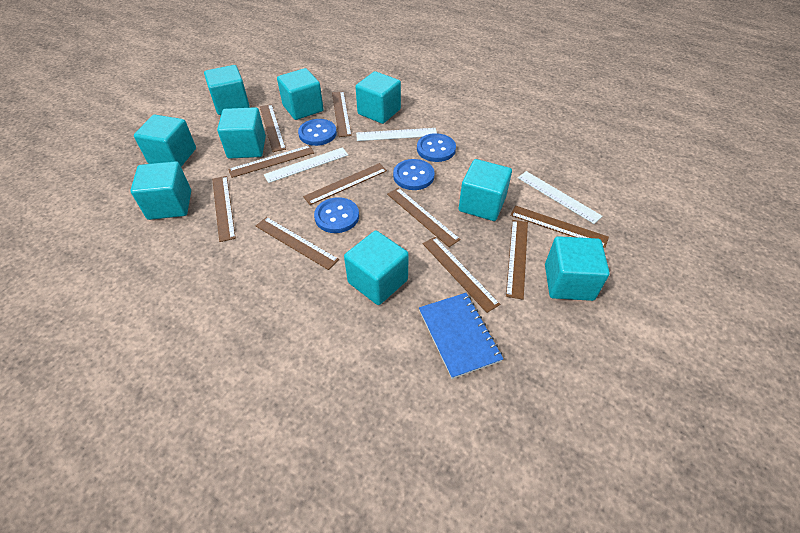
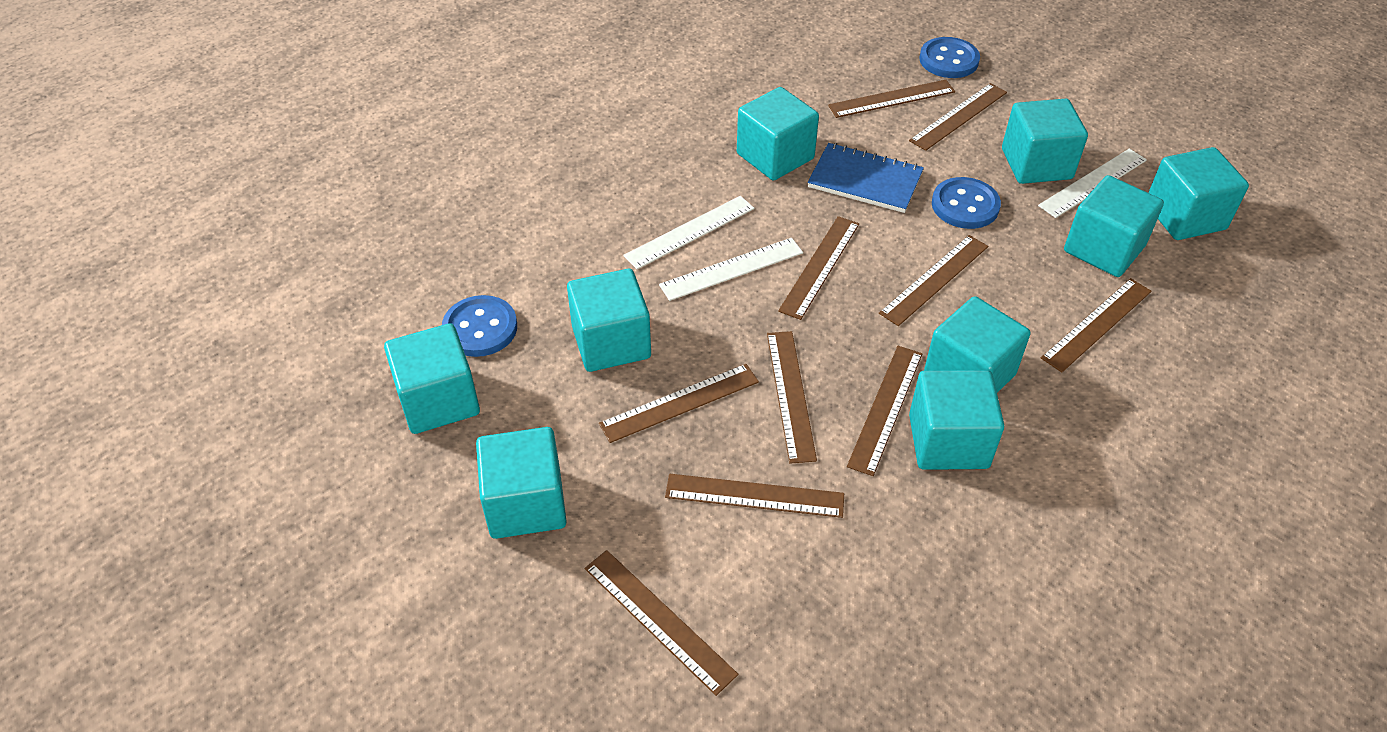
blue button: 4 -> 3

